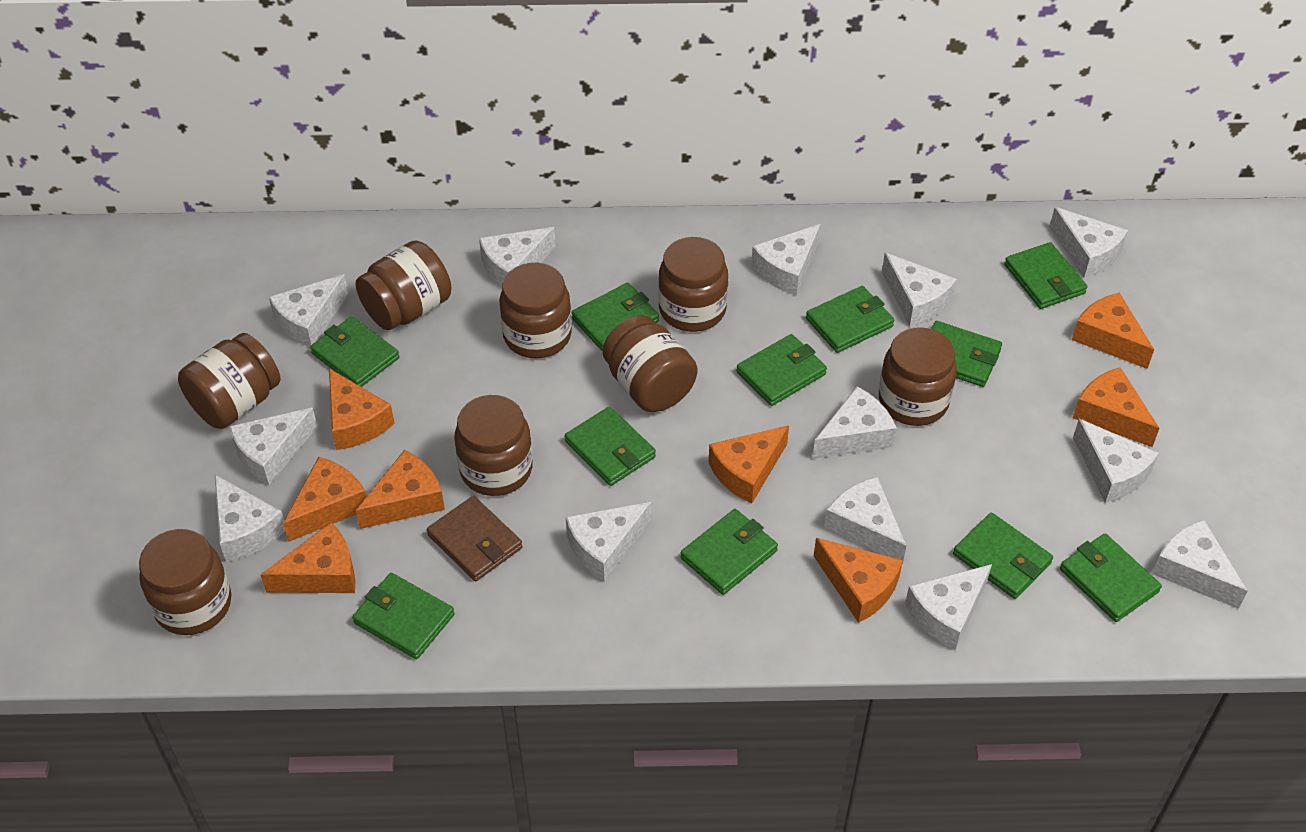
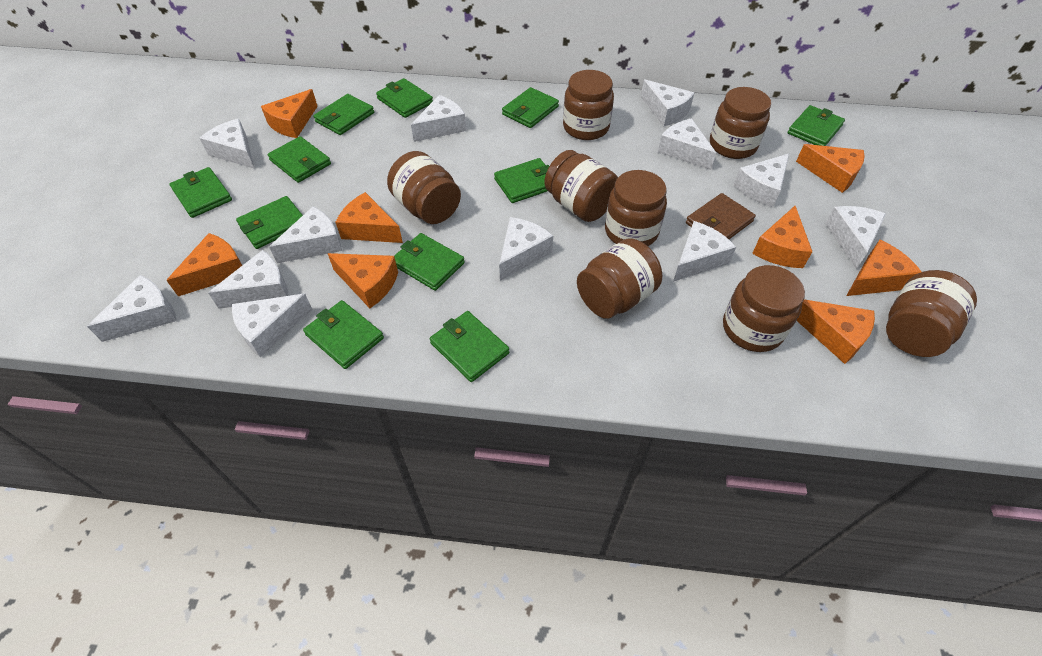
white cheese: 13 -> 12

